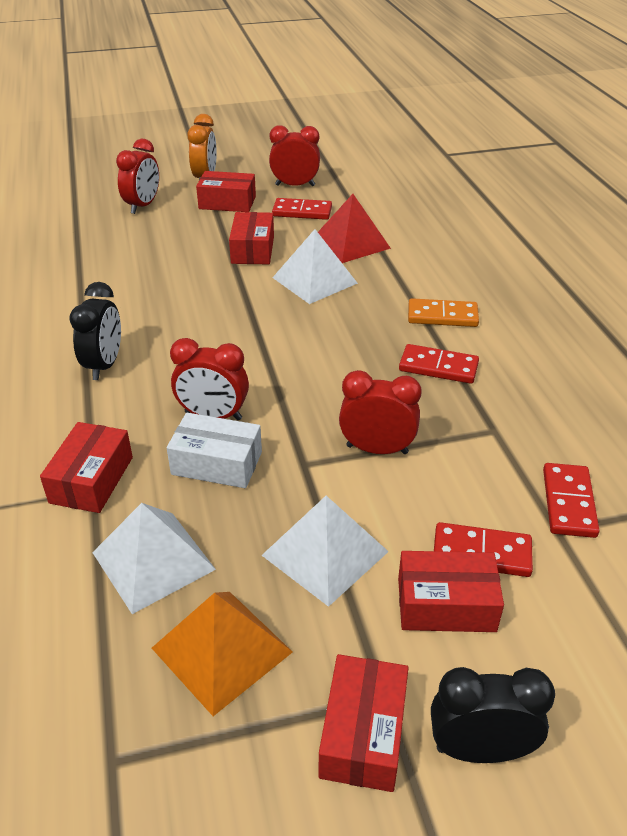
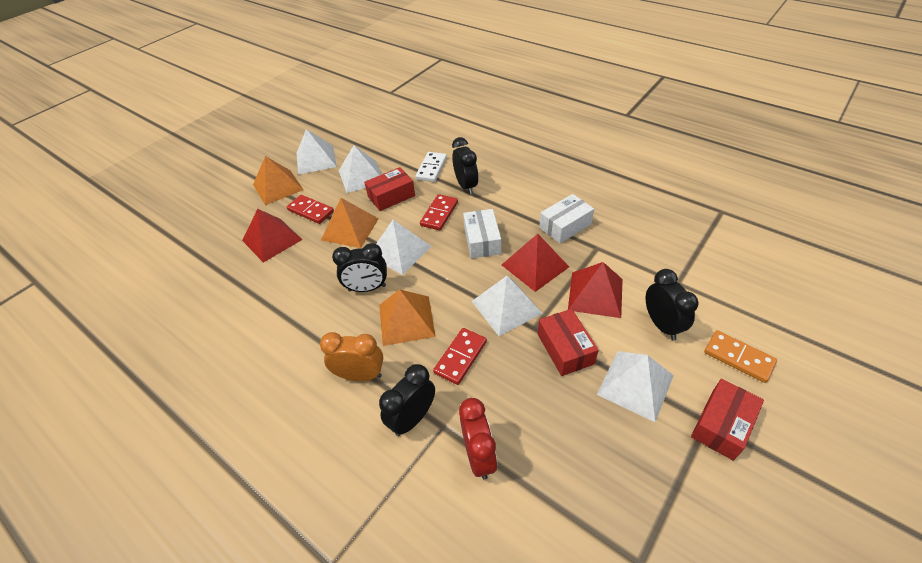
black clock: 2 -> 4
orange pyramid: 1 -> 3
red box: 5 -> 3
red clock: 4 -> 1
red domino: 4 -> 3
red pyramid: 1 -> 3
white box: 1 -> 2
white domino: 0 -> 1
white pyramid: 3 -> 5

